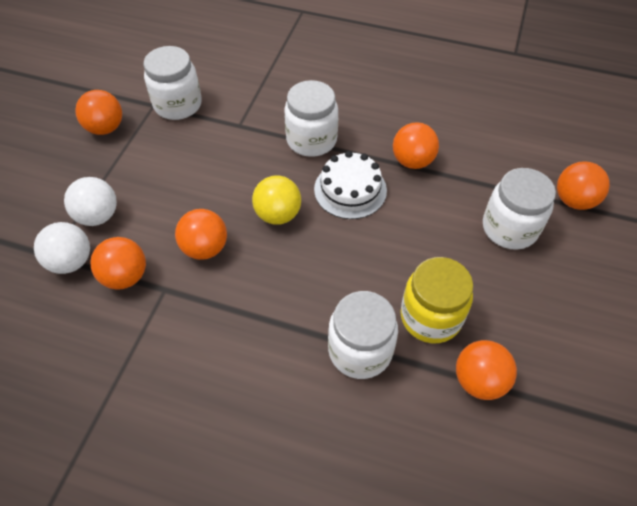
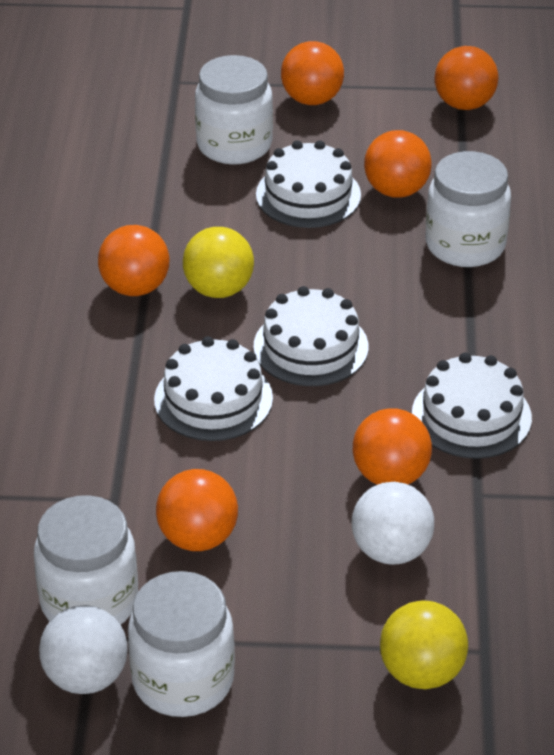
white cake: 1 -> 4
yellow ball: 1 -> 2
yellow jar: 1 -> 0

